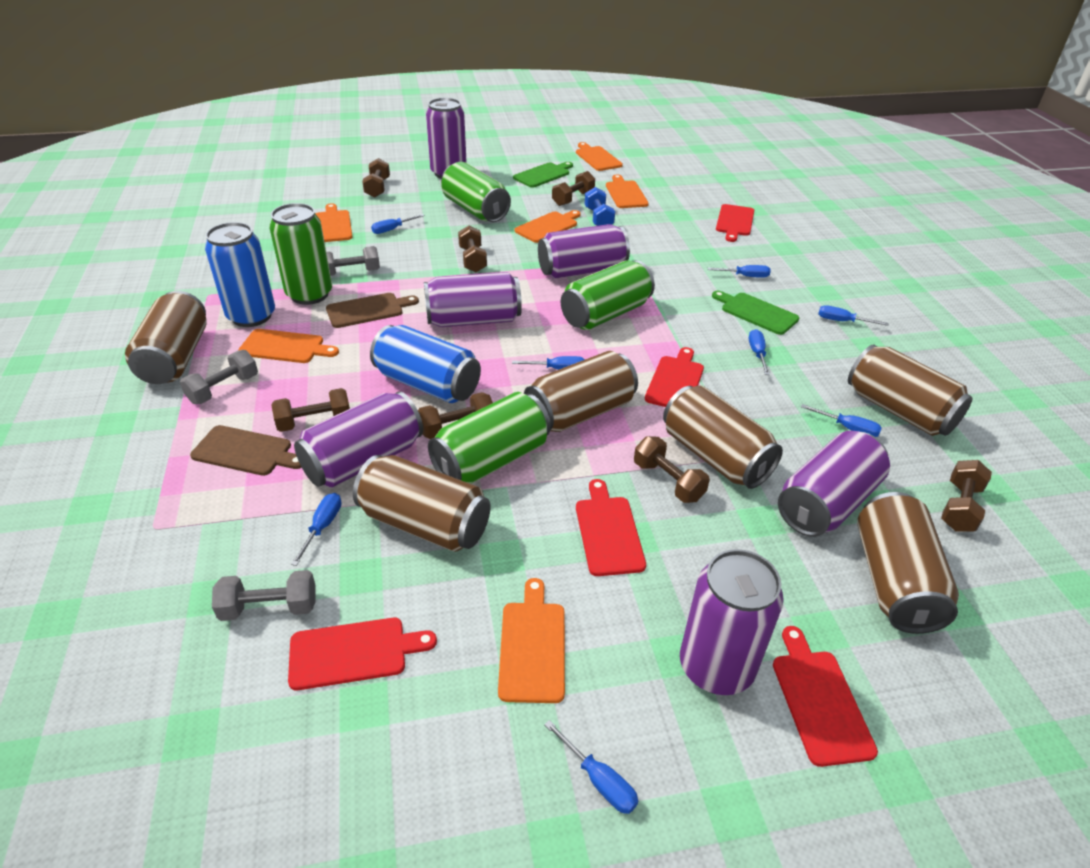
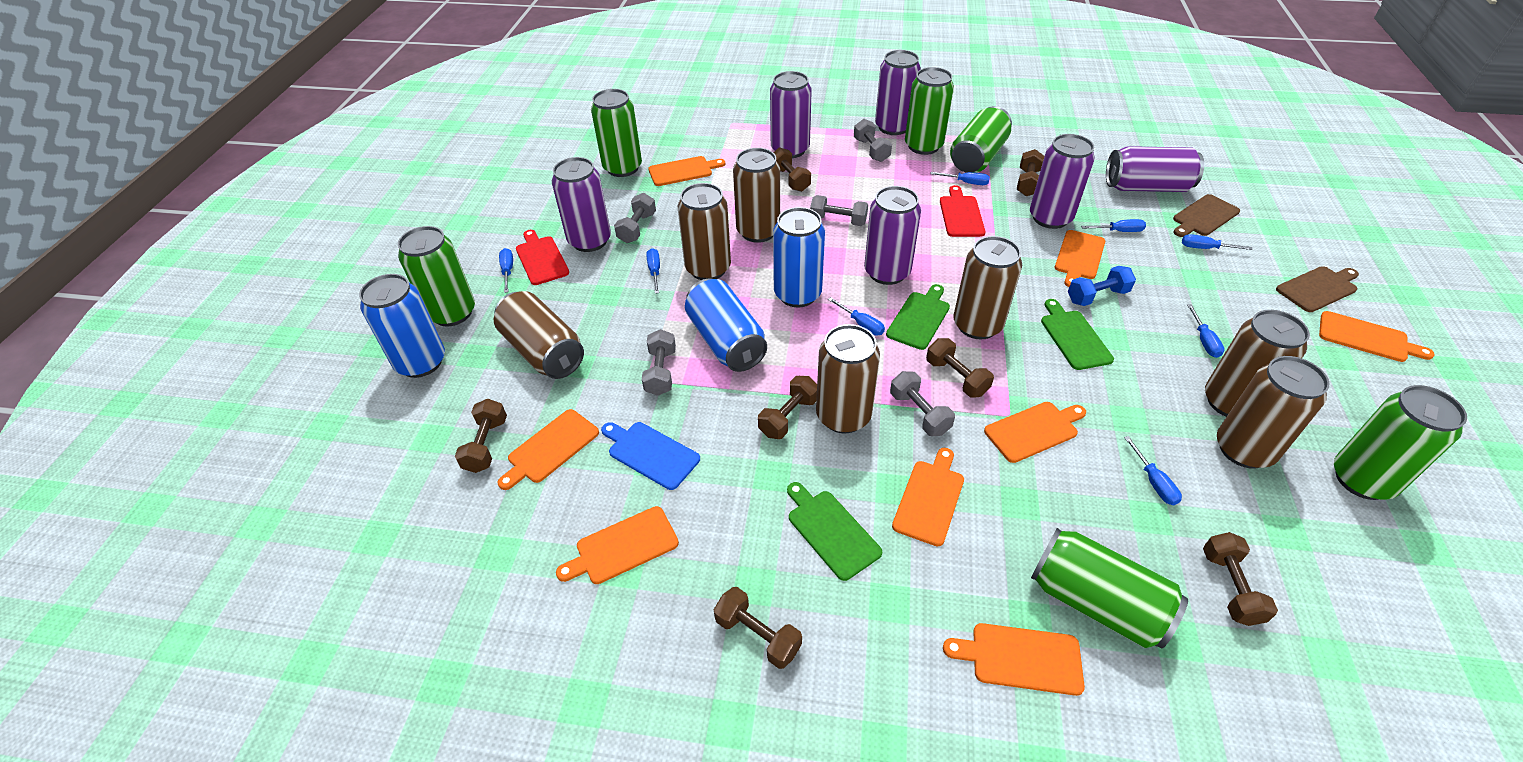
blue can: 2 -> 3
blue cutting board: 0 -> 1
brown can: 6 -> 7
green can: 4 -> 6
green cutting board: 2 -> 3
grey dumbbell: 3 -> 5
orange cutting board: 6 -> 8
red cutting board: 5 -> 2

